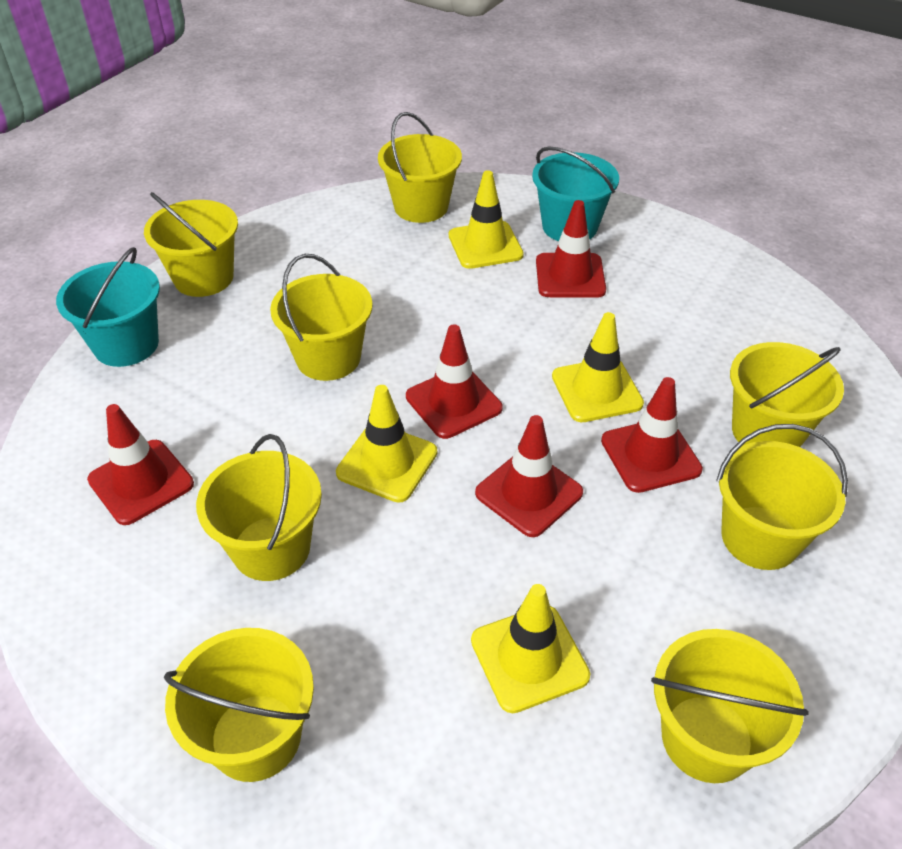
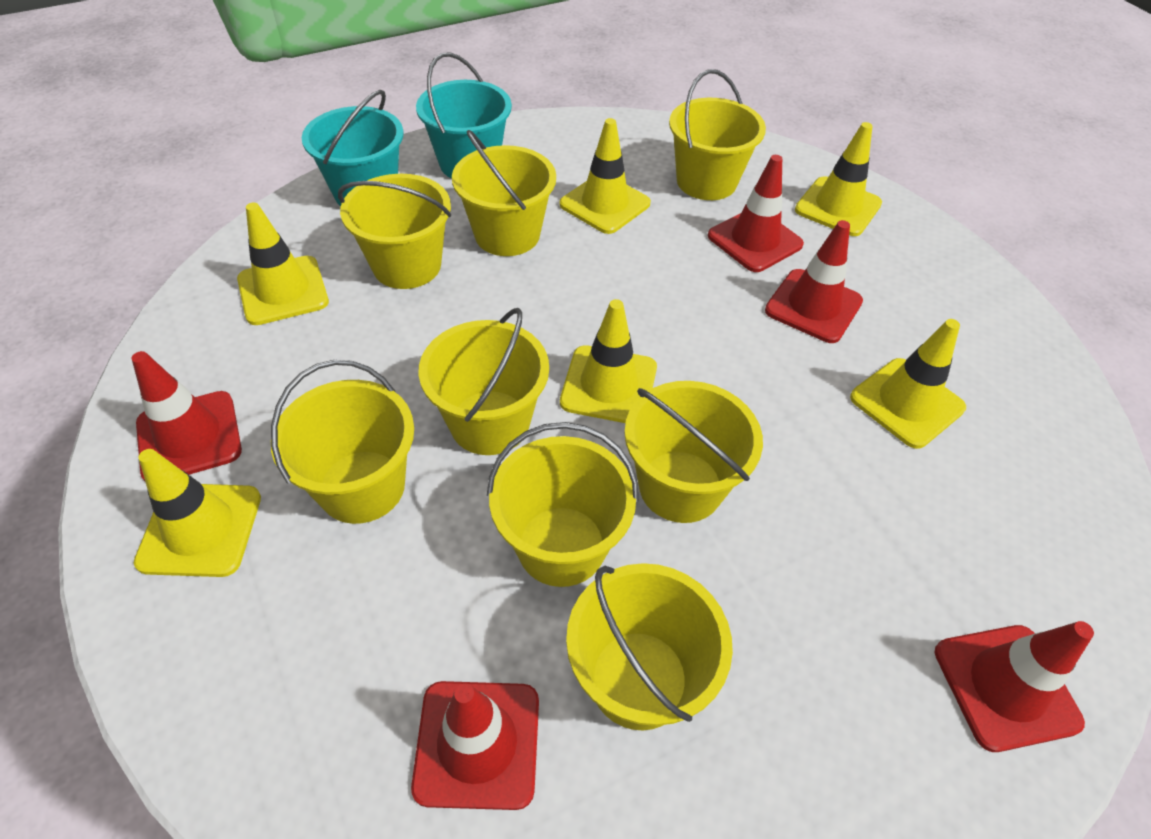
yellow traffic cone: 4 -> 6

